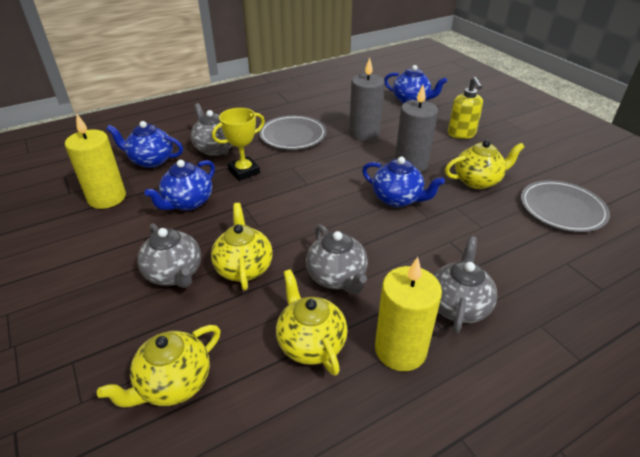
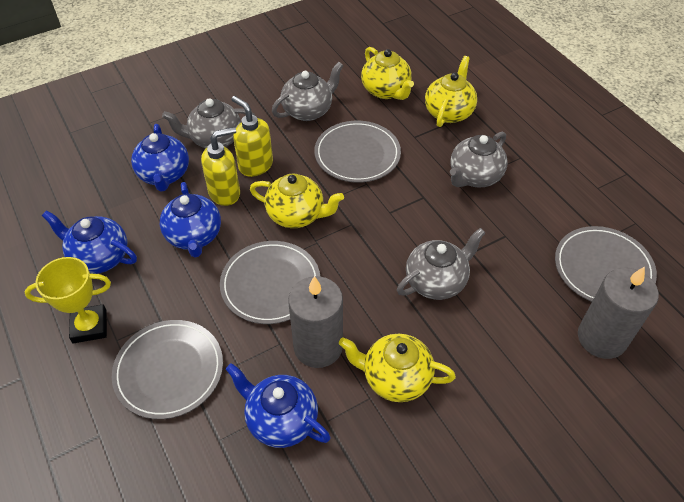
grey plate: 2 -> 4
yellow candle: 2 -> 0
yellow soap dispenser: 1 -> 2

